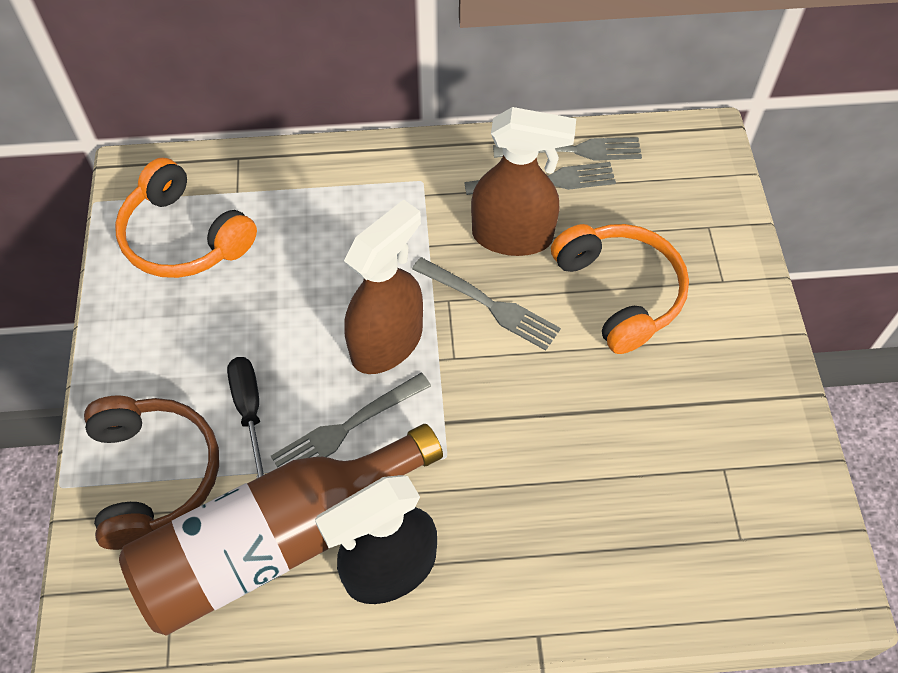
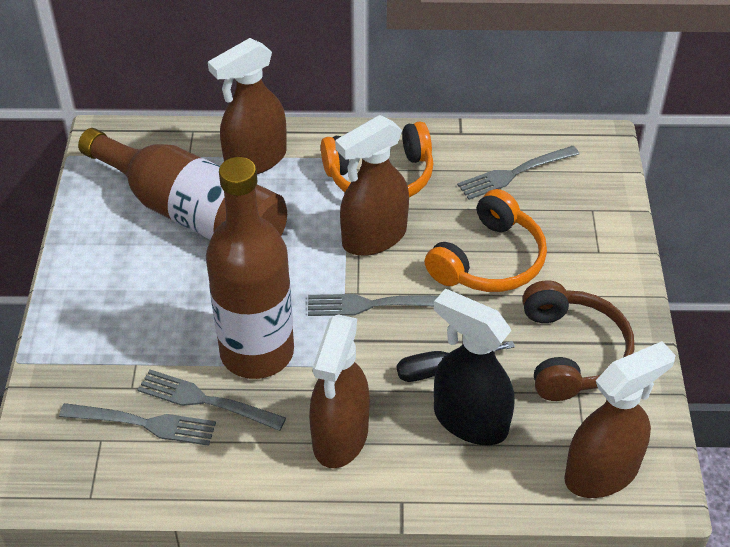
brown bottle: 1 -> 2
brown spray bottle: 2 -> 4

